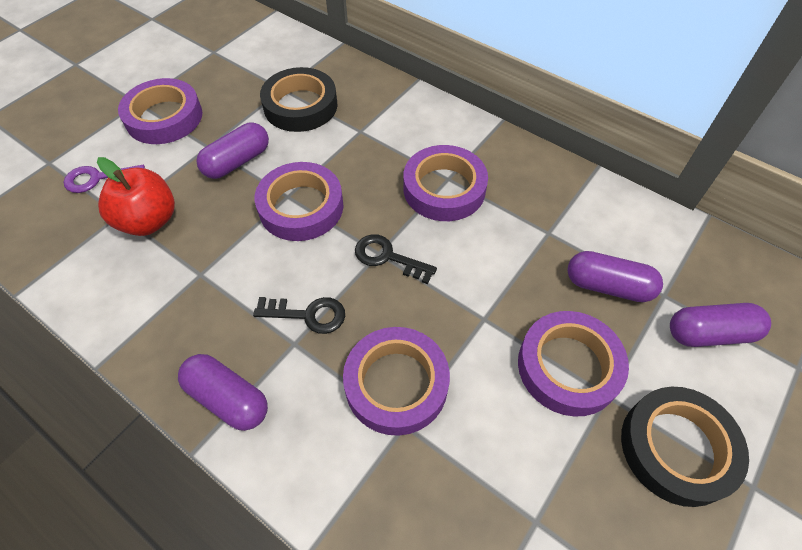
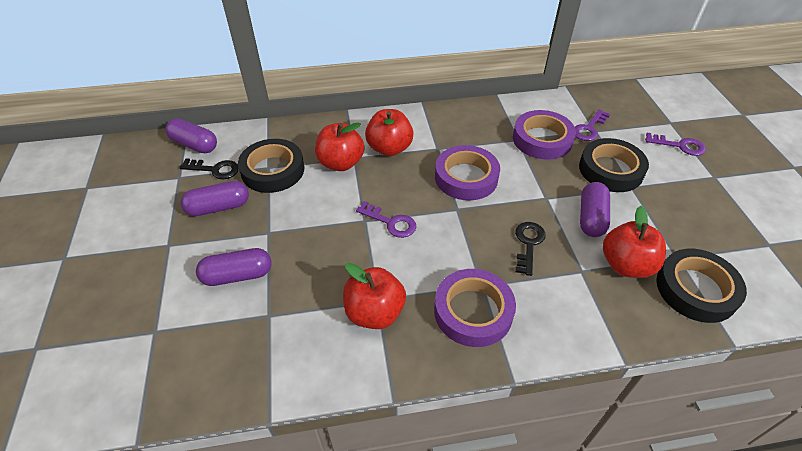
black tape: 2 -> 3
purple key: 1 -> 3
purple tape: 5 -> 3
red apple: 1 -> 4

